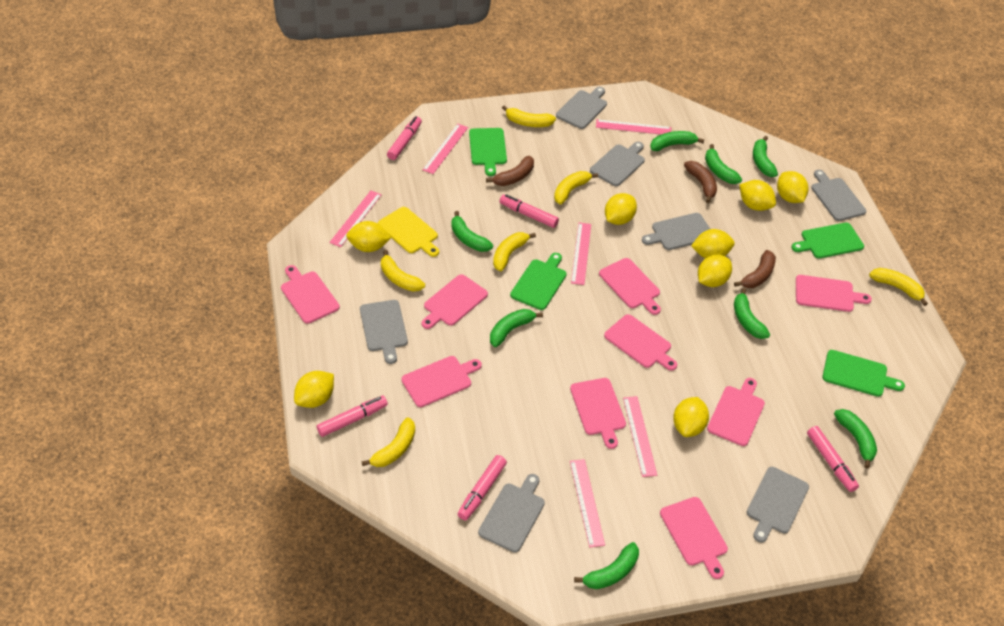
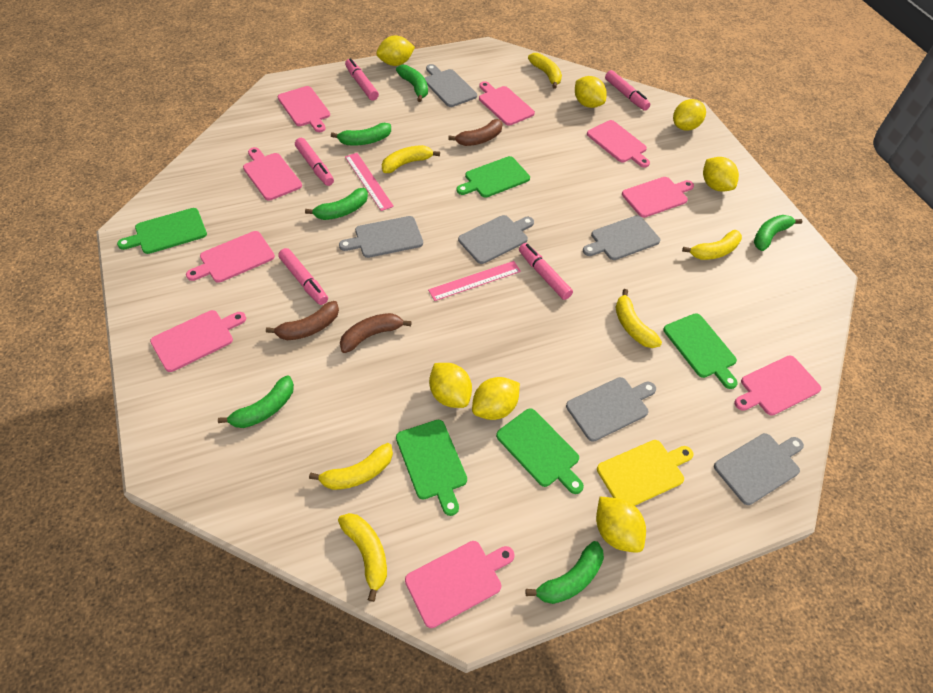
green banana: 8 -> 6
green cutting board: 4 -> 5
grey cutting board: 7 -> 6
pink ruler: 6 -> 2
yellow lemon: 8 -> 7

